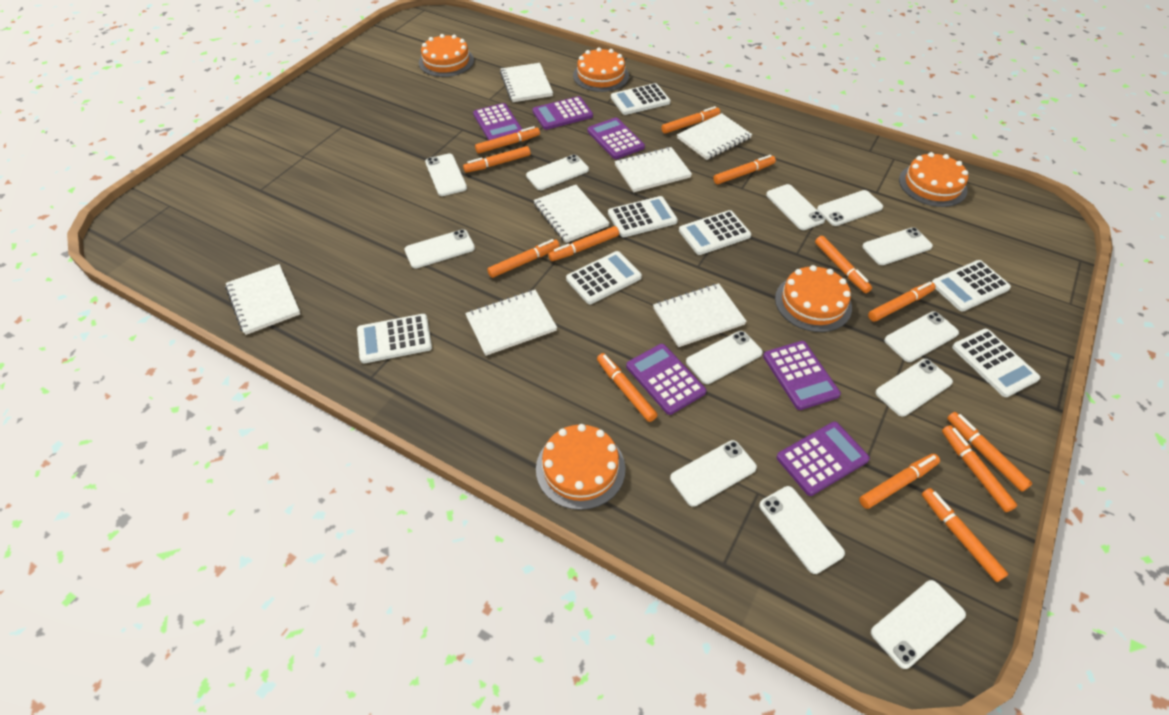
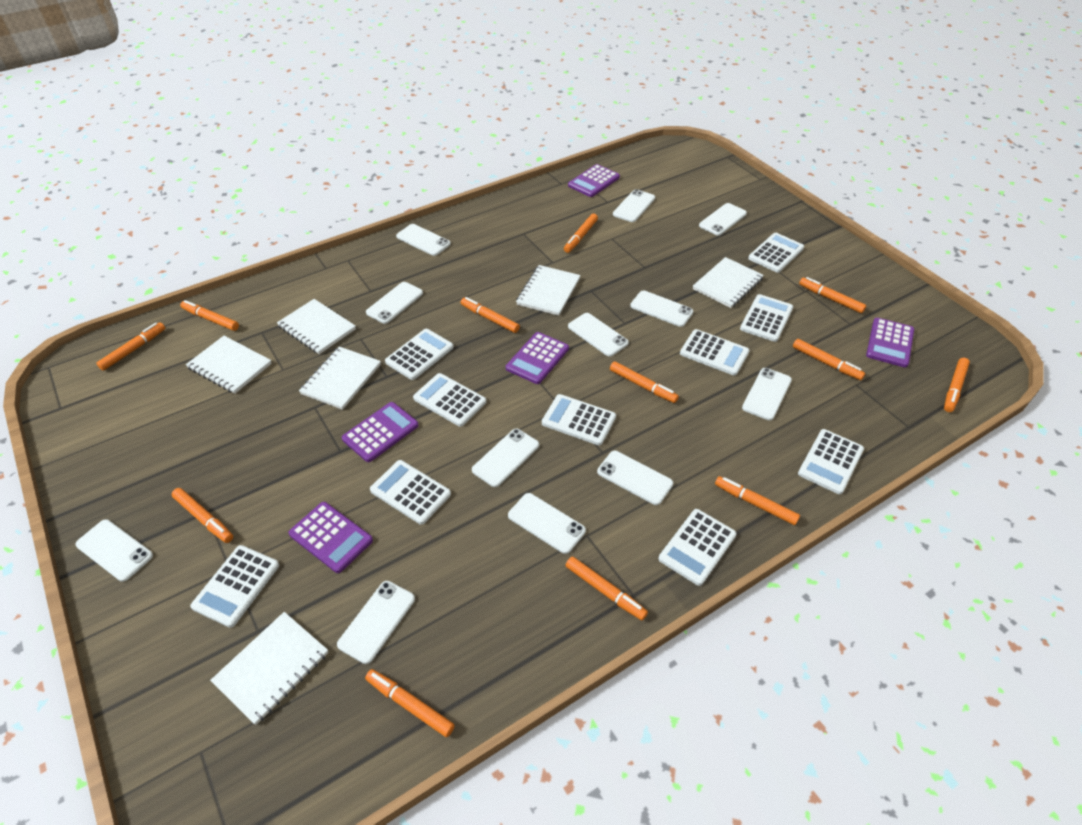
orange cake: 5 -> 0
orange marker: 13 -> 12
purple calculator: 6 -> 5
white calculator: 7 -> 10
white notebook: 7 -> 6

